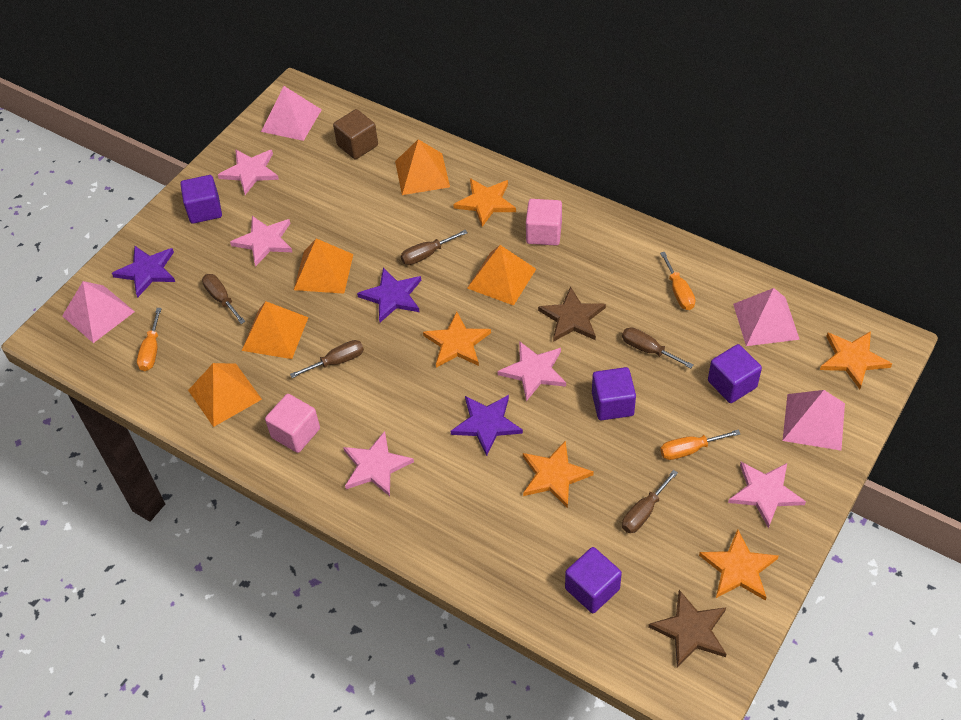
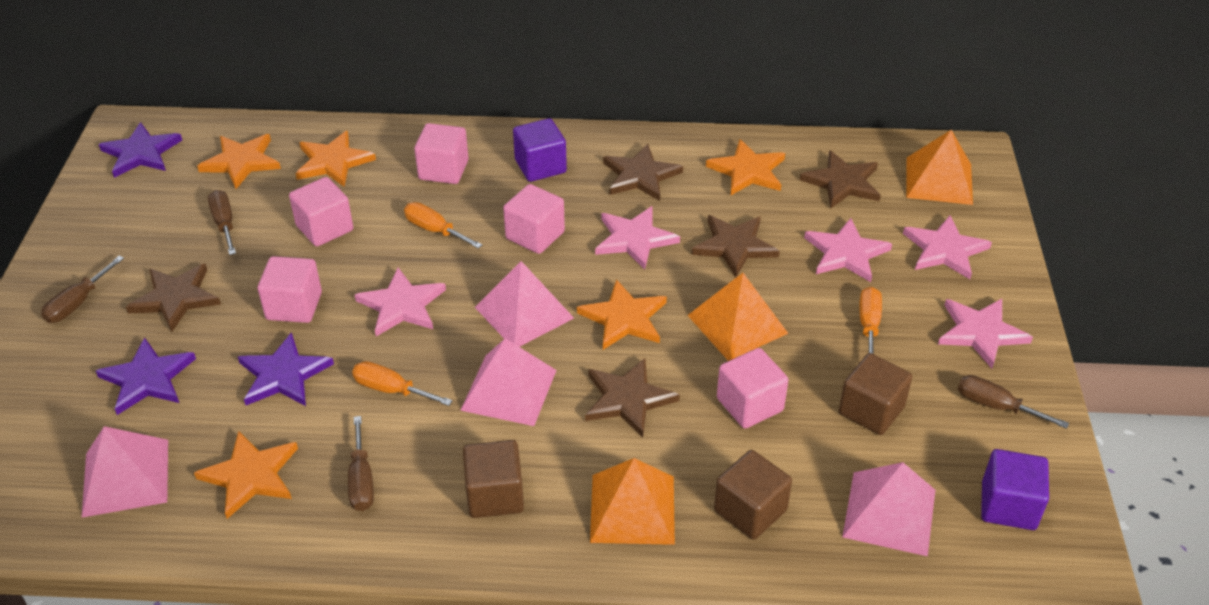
brown cube: 1 -> 3
brown screwdriver: 5 -> 4
brown star: 2 -> 5
orange pyramid: 5 -> 3
pink cube: 2 -> 5
purple cube: 4 -> 2

